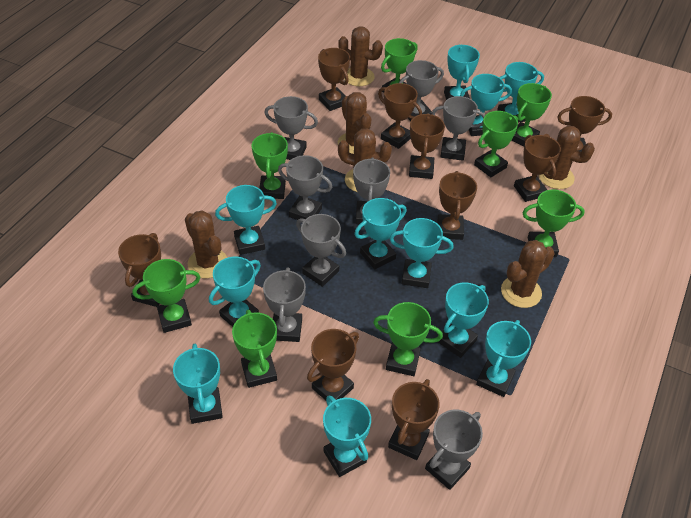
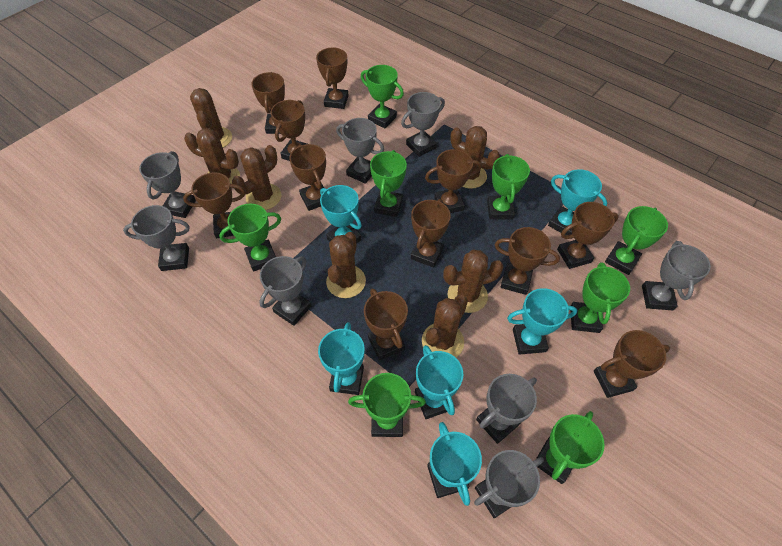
brown cactus: 6 -> 7
brown trophy: 9 -> 11
turquoise trophy: 11 -> 6

